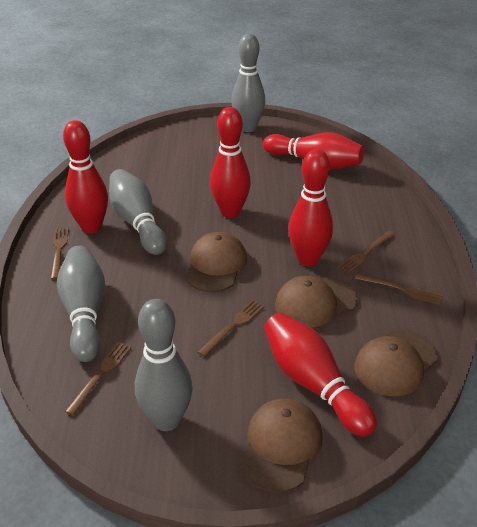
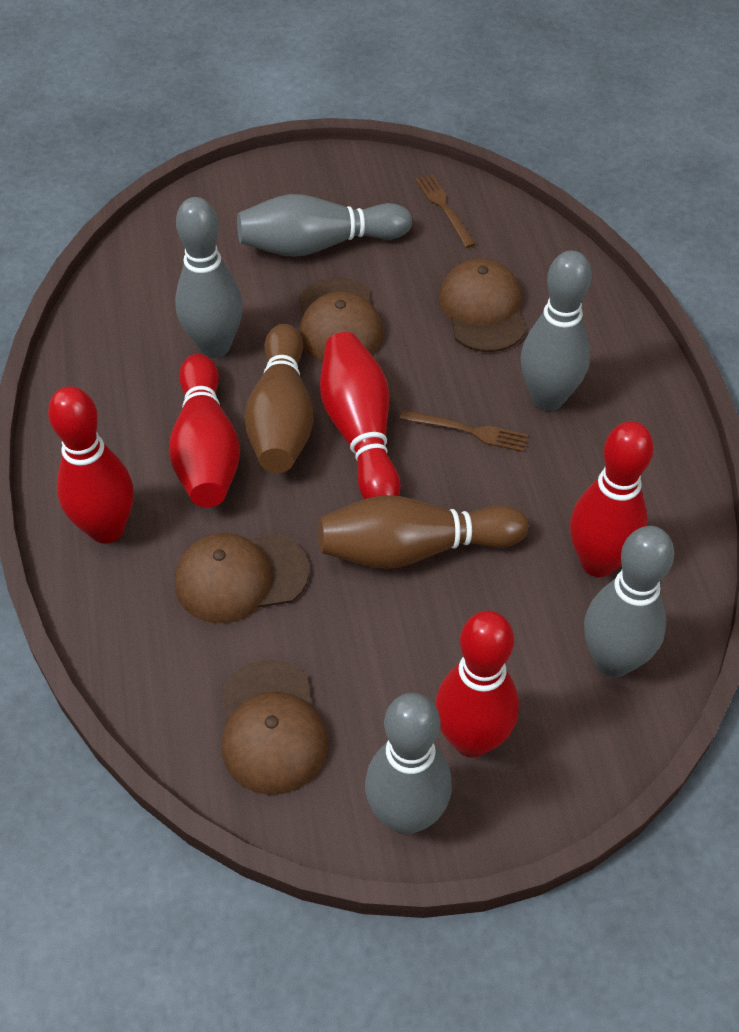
brown bowling pin: 0 -> 2
brown fork: 5 -> 2
grey bowling pin: 4 -> 5

